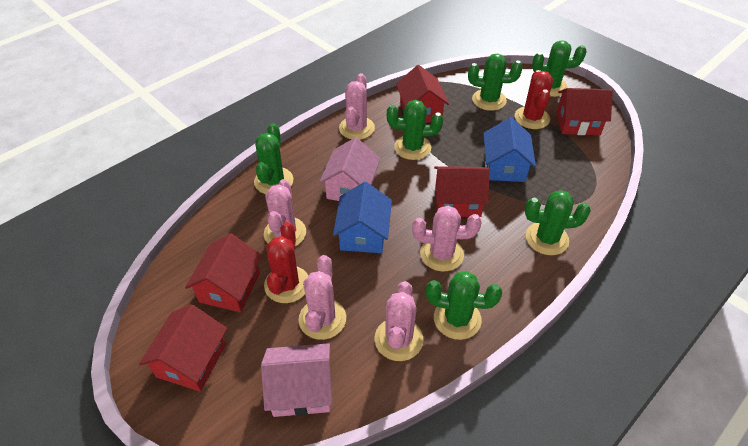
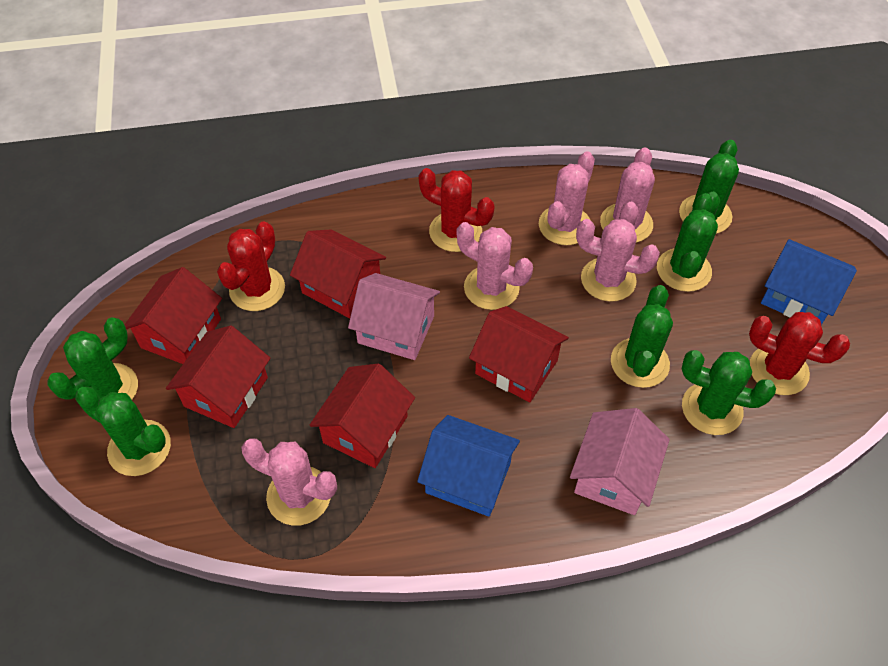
red cactus: 2 -> 3

